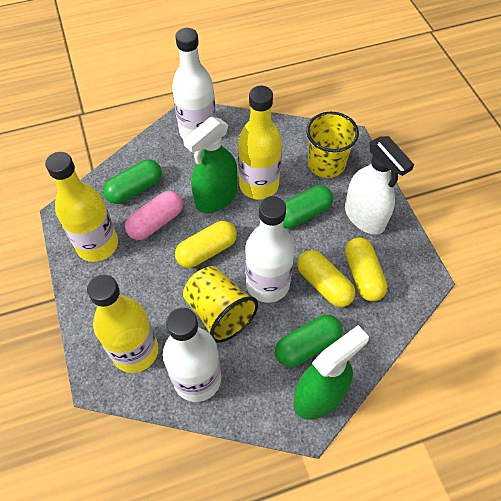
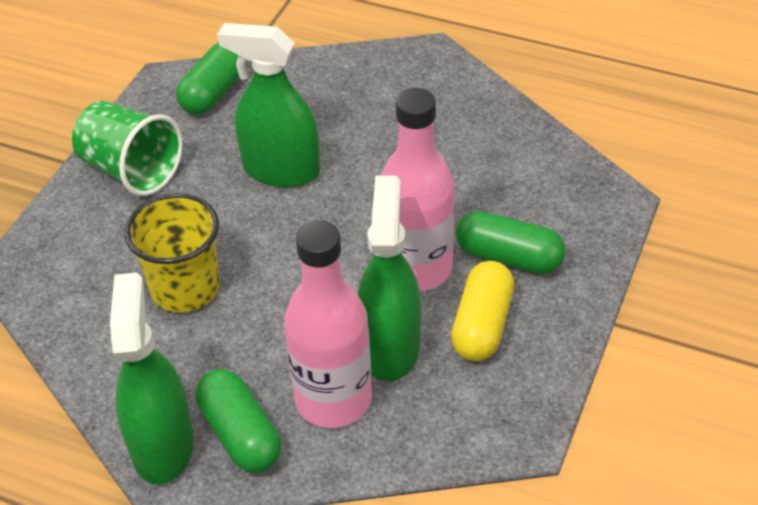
green cup: 0 -> 1
green spray bottle: 2 -> 3
pink bottle: 0 -> 2
pink capsule: 1 -> 0
white bottle: 3 -> 0
white spray bottle: 1 -> 0
yellow bottle: 3 -> 0
yellow capsule: 3 -> 1
yellow cup: 2 -> 1

